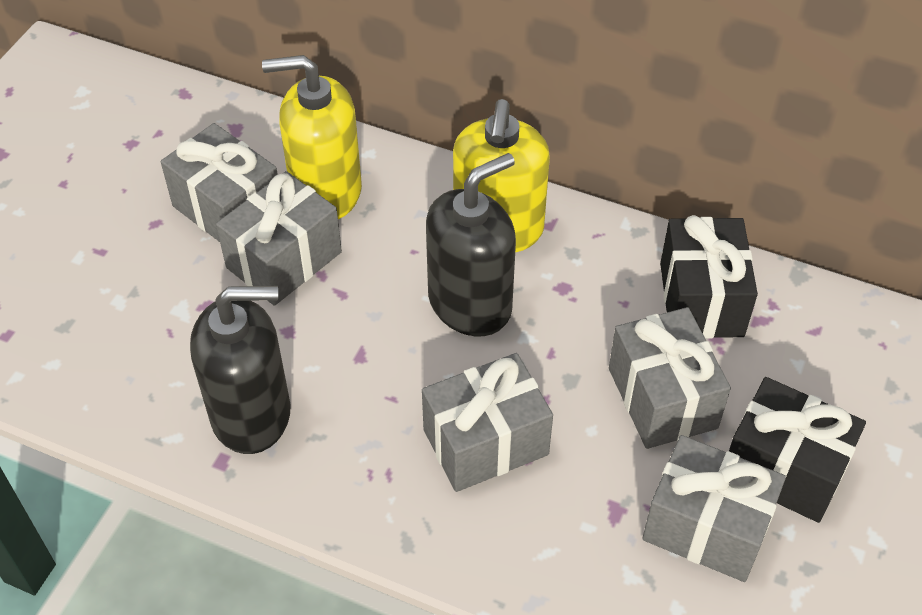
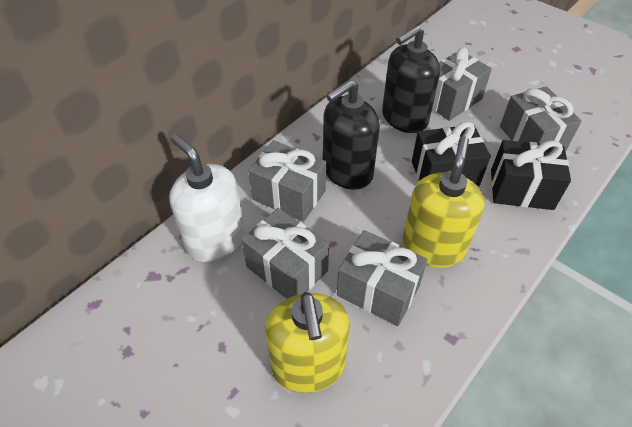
white soap dispenser: 0 -> 1

